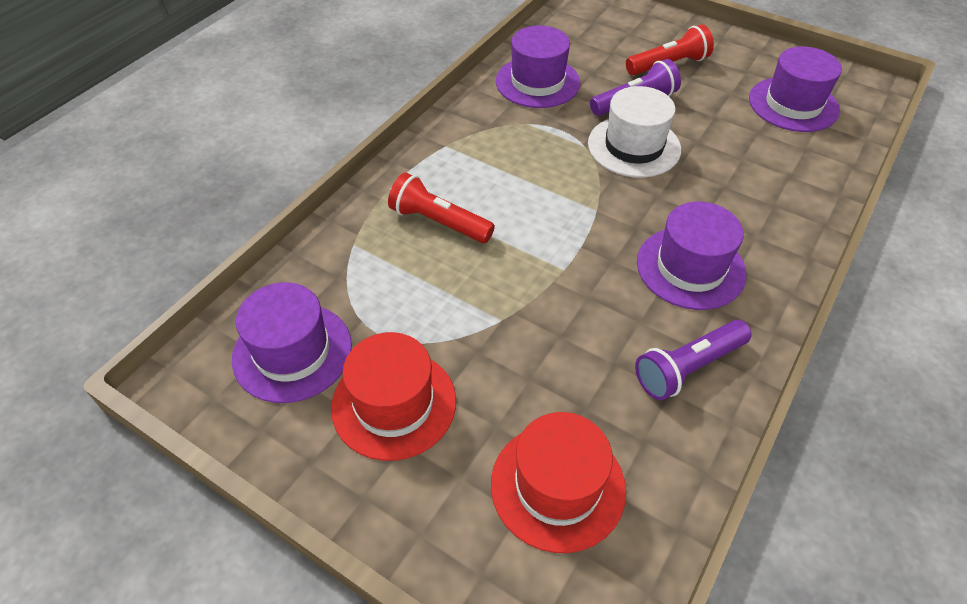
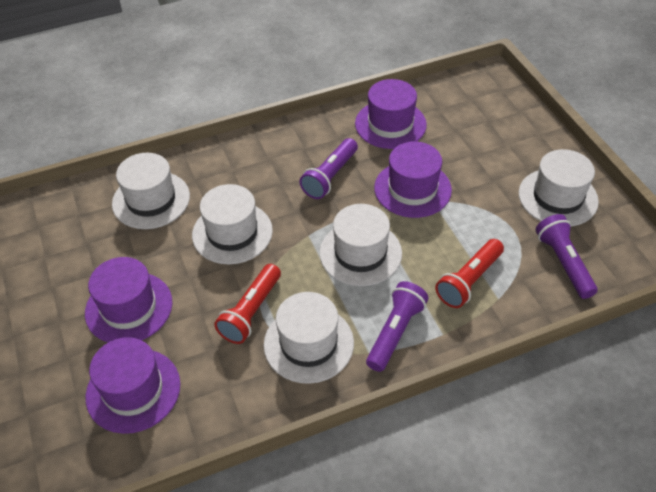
purple flashlight: 2 -> 3
red hat: 2 -> 0
white hat: 1 -> 5

